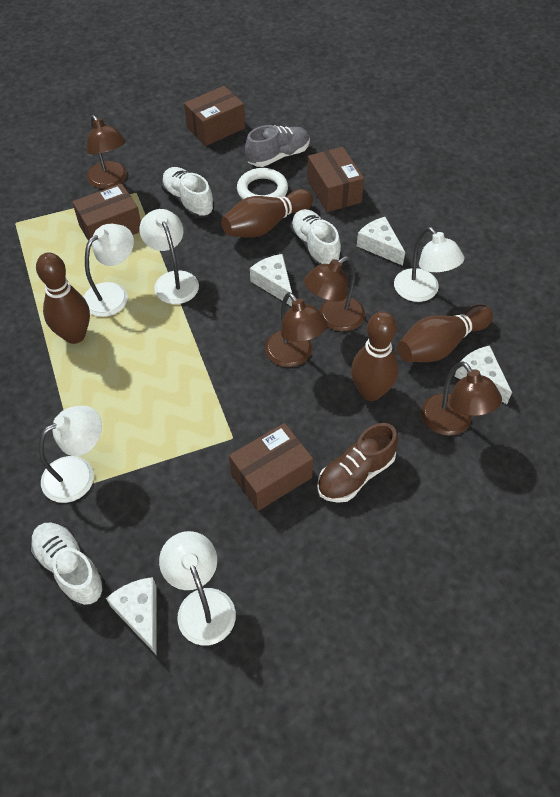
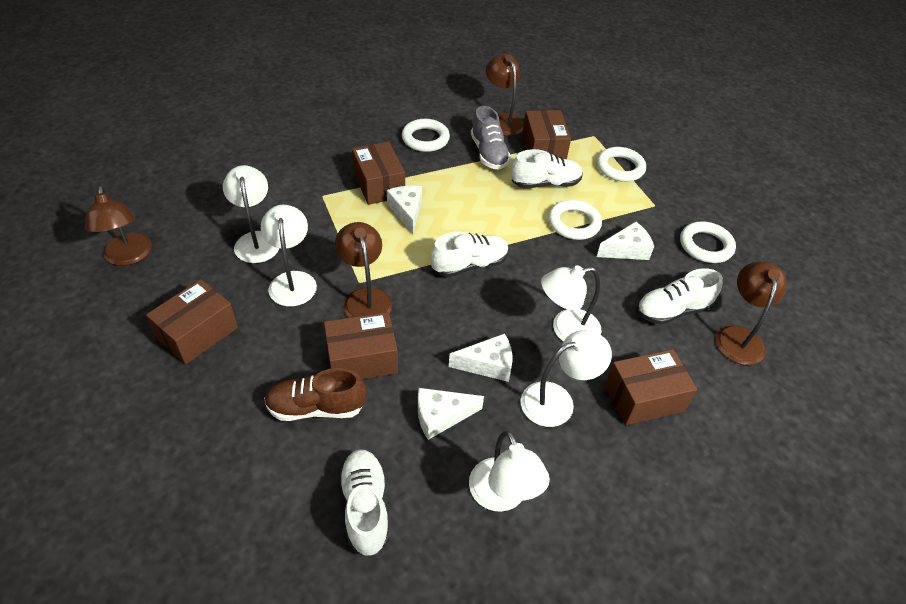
brown bowling pin: 4 -> 0
brown box: 4 -> 5
white ring: 1 -> 4
white shoe: 3 -> 4

